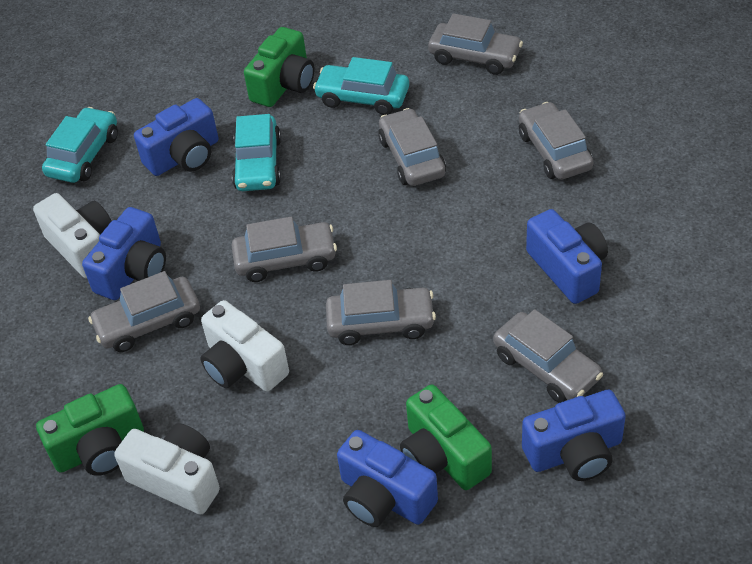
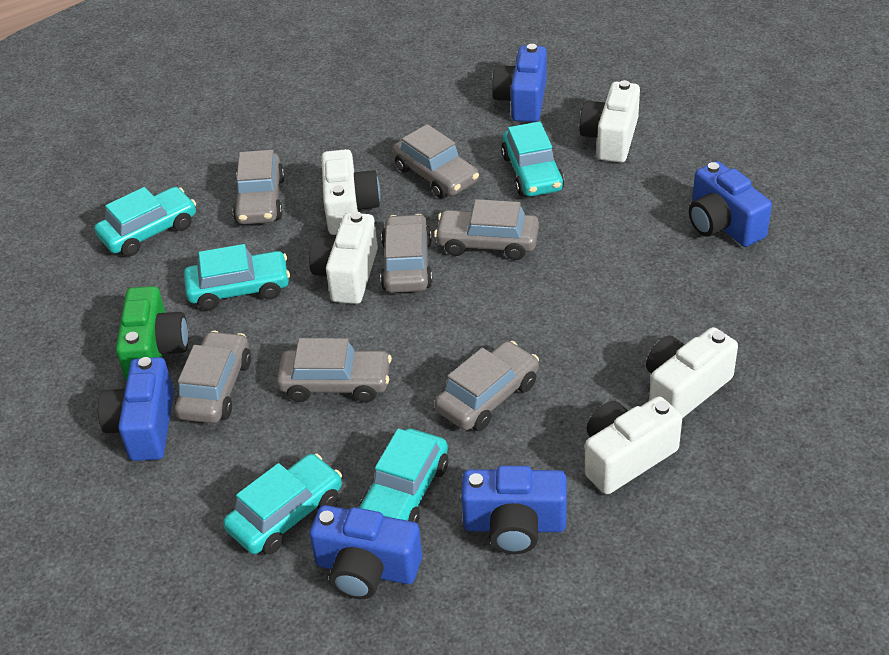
green camera: 3 -> 1
turquoise car: 3 -> 5
white camera: 3 -> 5

